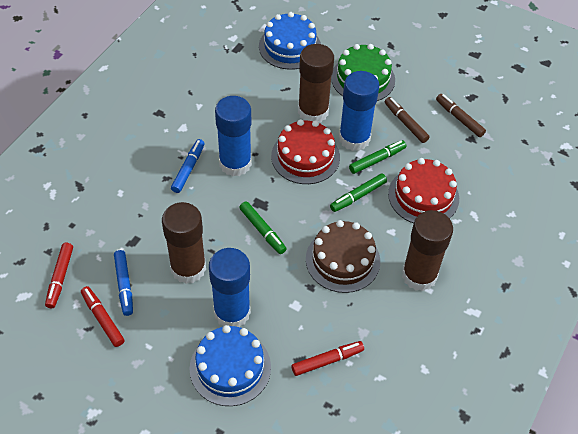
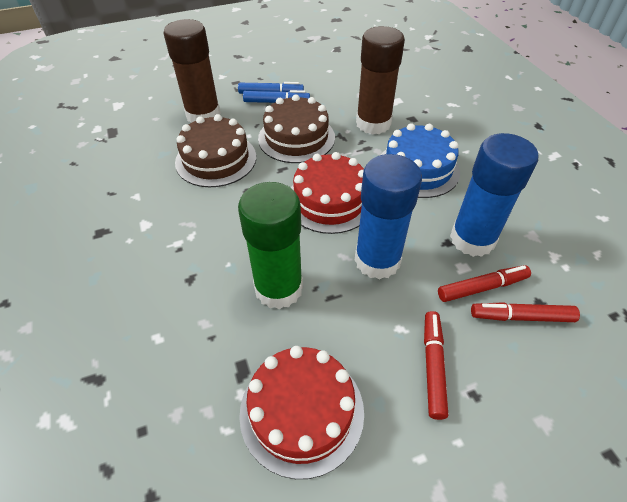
blue cake: 2 -> 1
blue glue stick: 3 -> 2
brown cake: 1 -> 2
brown glue stick: 3 -> 2
brown marker: 2 -> 0
green cake: 1 -> 0
green glue stick: 0 -> 1
green marker: 3 -> 0

